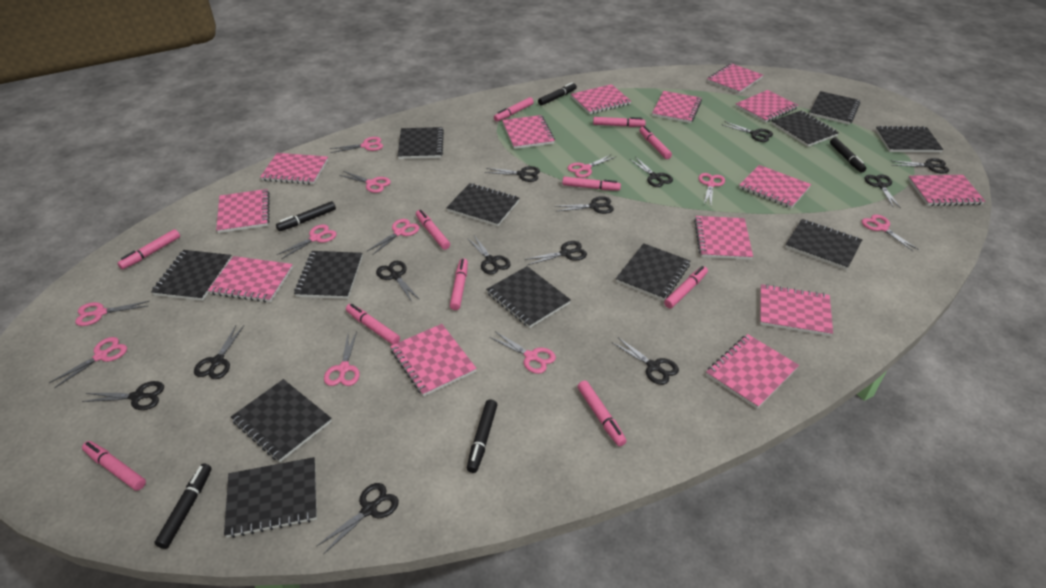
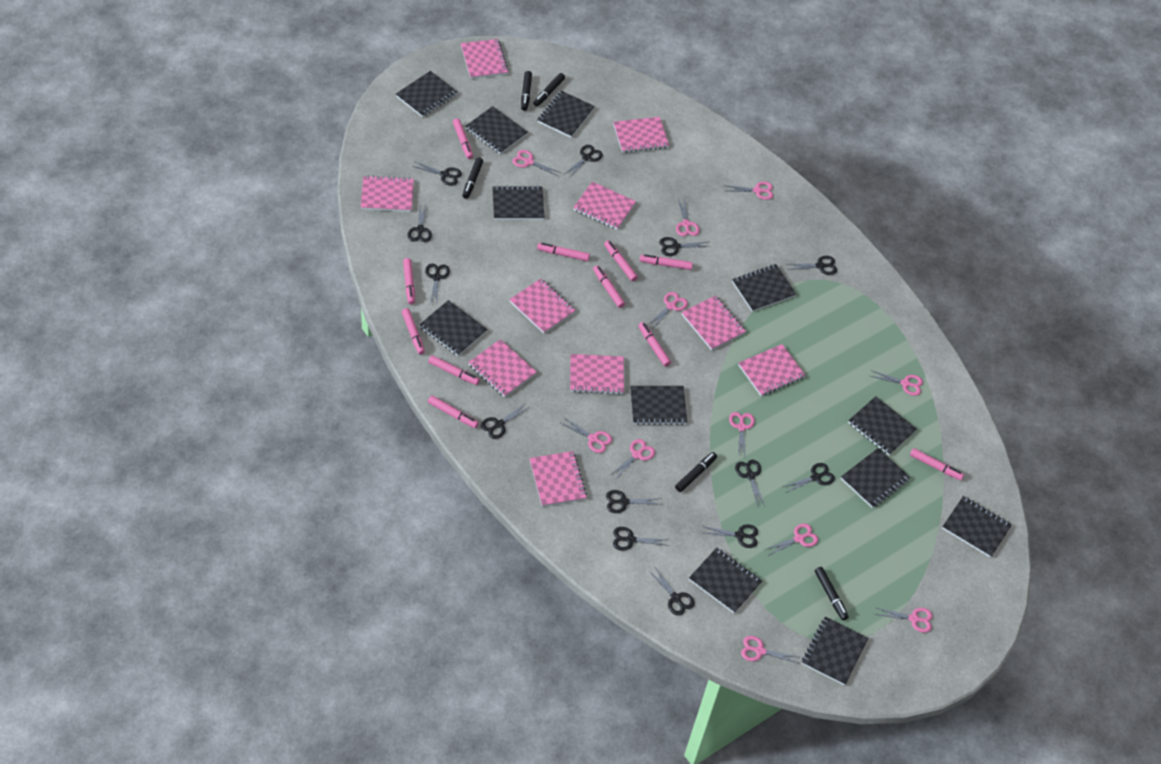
pink notebook: 14 -> 10

